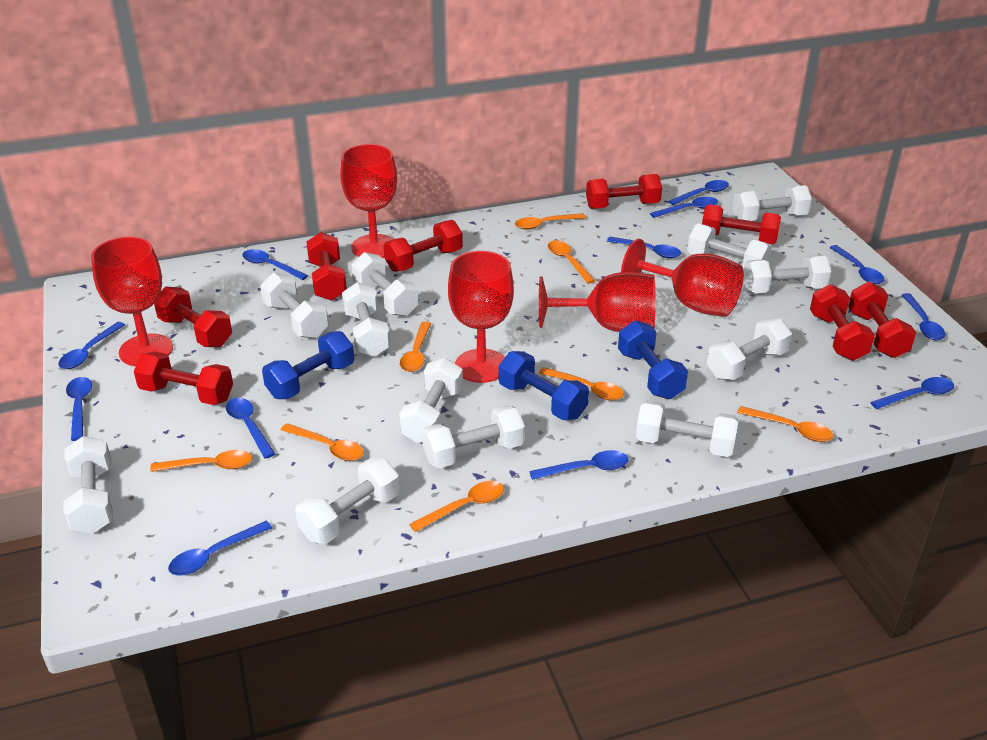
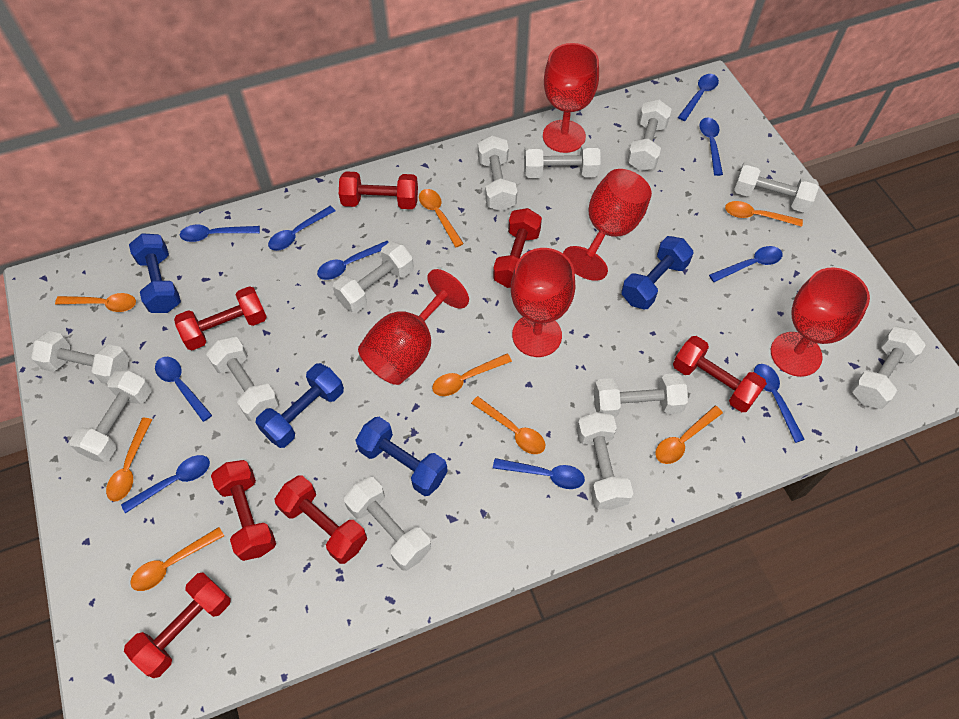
blue dumbbell: 3 -> 4
blue spoon: 12 -> 10
red dumbbell: 8 -> 7

